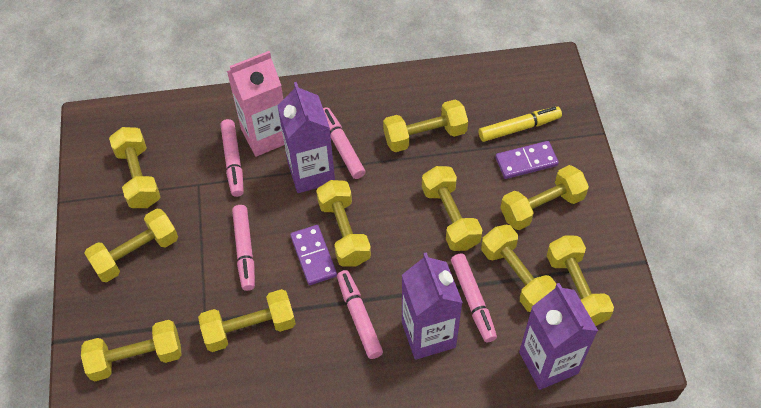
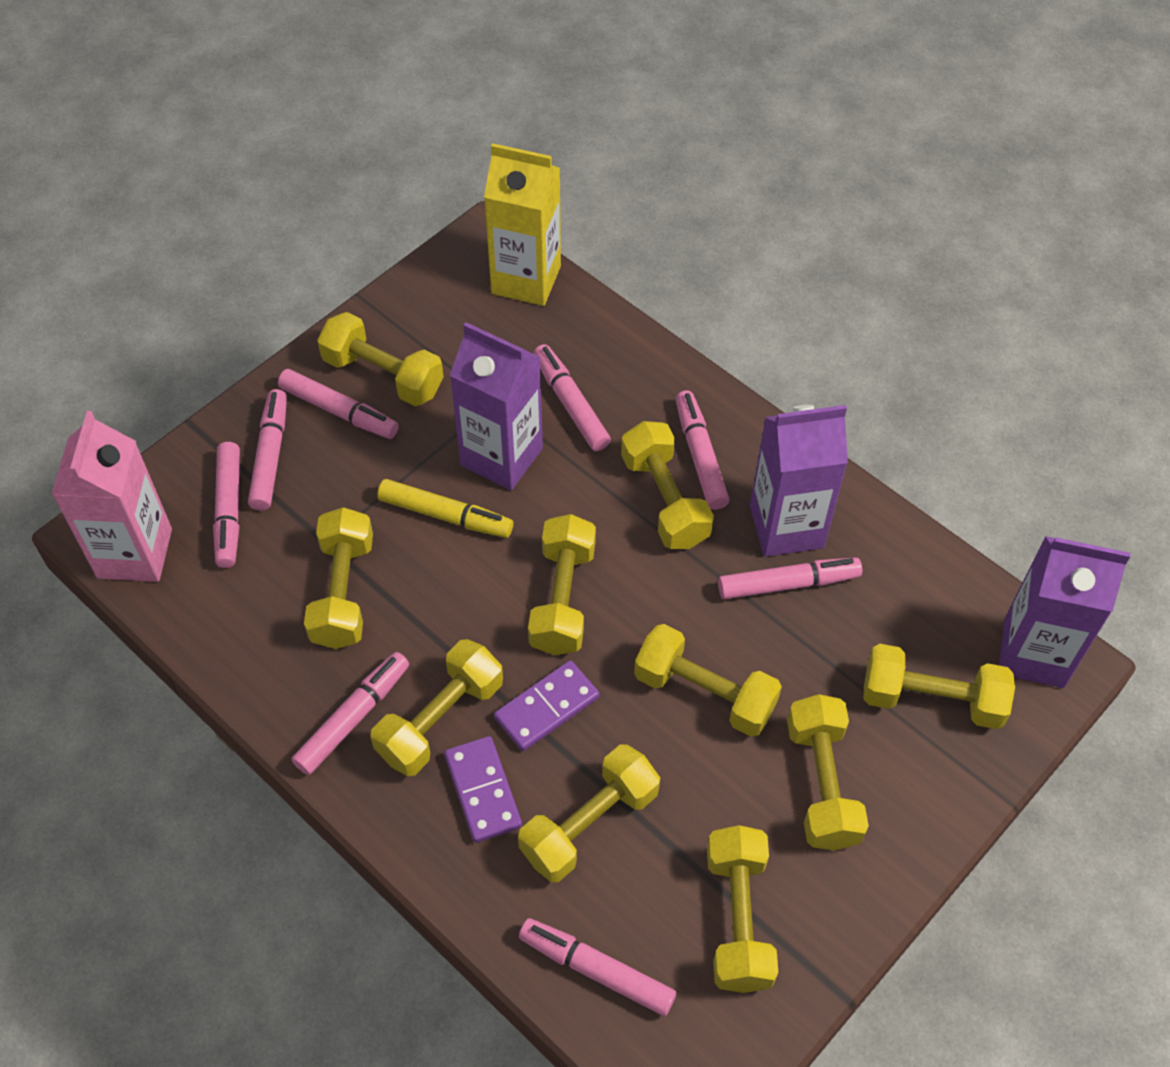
pink marker: 5 -> 8
yellow carton: 0 -> 1

